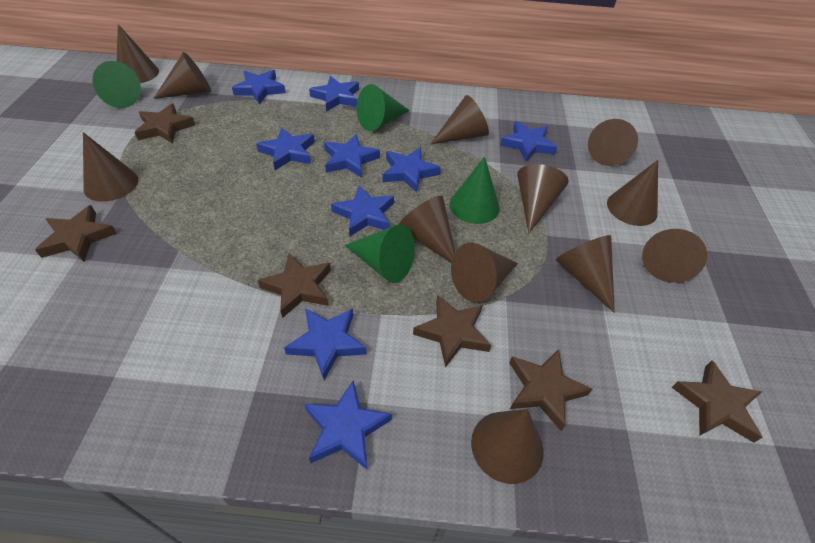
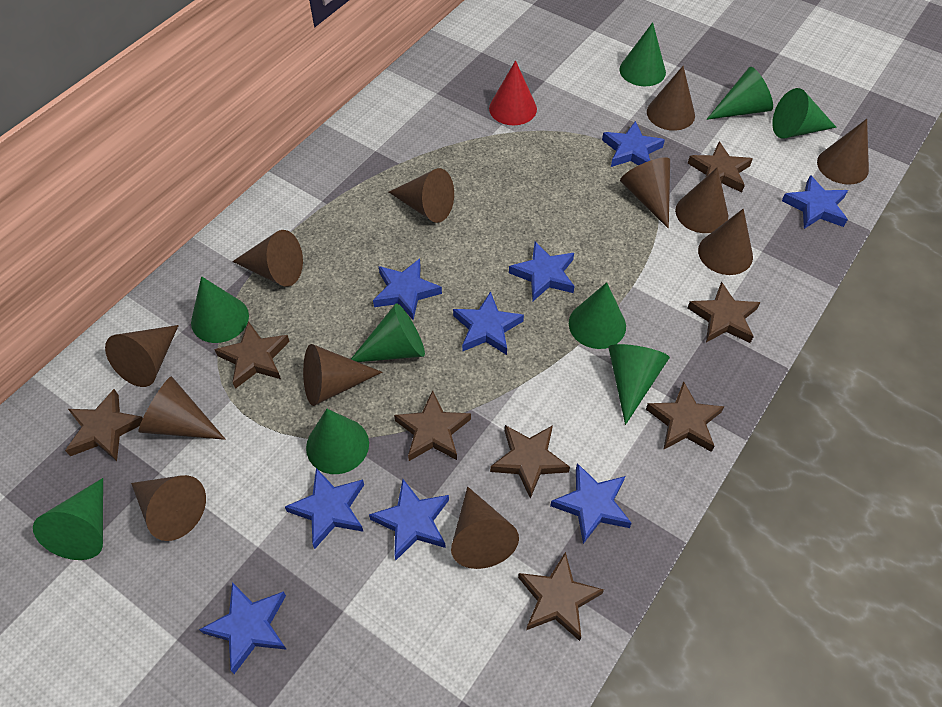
brown star: 6 -> 8
green cone: 4 -> 9
red cone: 0 -> 1

